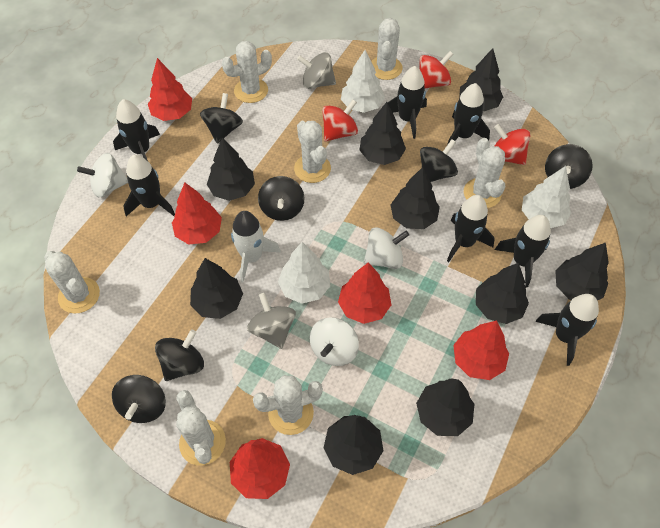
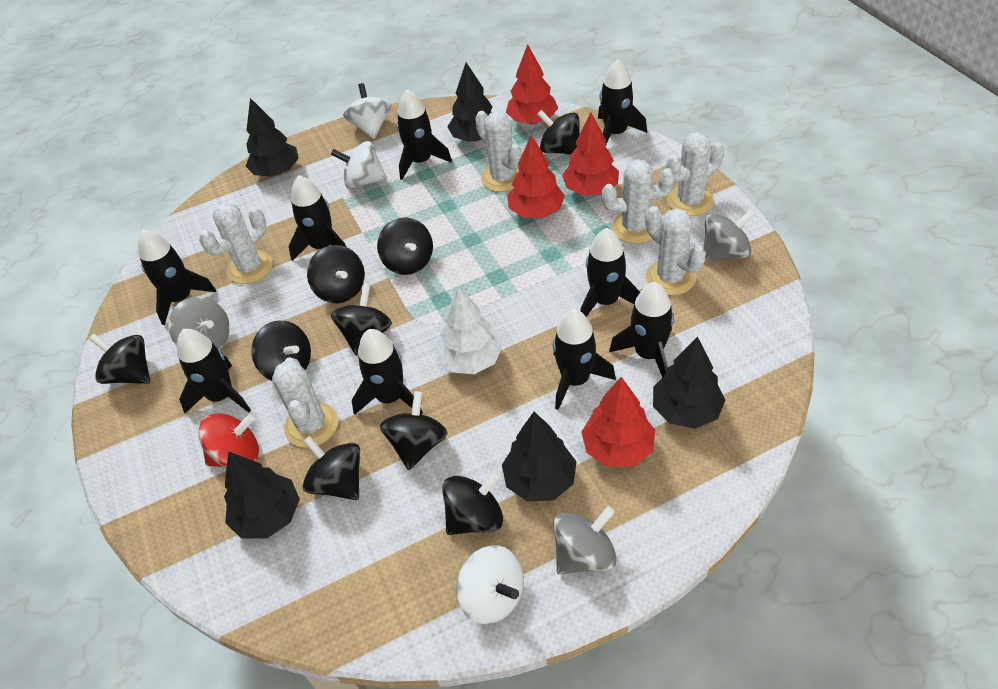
black rocket: 7 -> 9
black spinning top: 6 -> 9
black tree: 9 -> 5
grey spinning top: 2 -> 3
red spinning top: 3 -> 1
red tree: 5 -> 4
white cactus: 7 -> 6
white rocket: 1 -> 0
white tree: 3 -> 1

